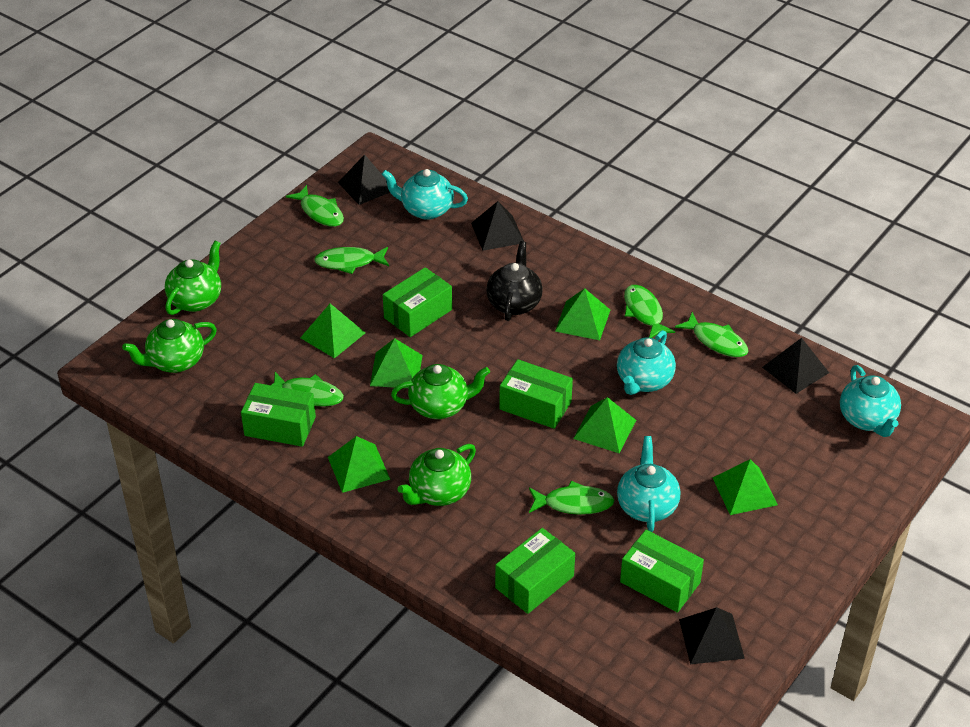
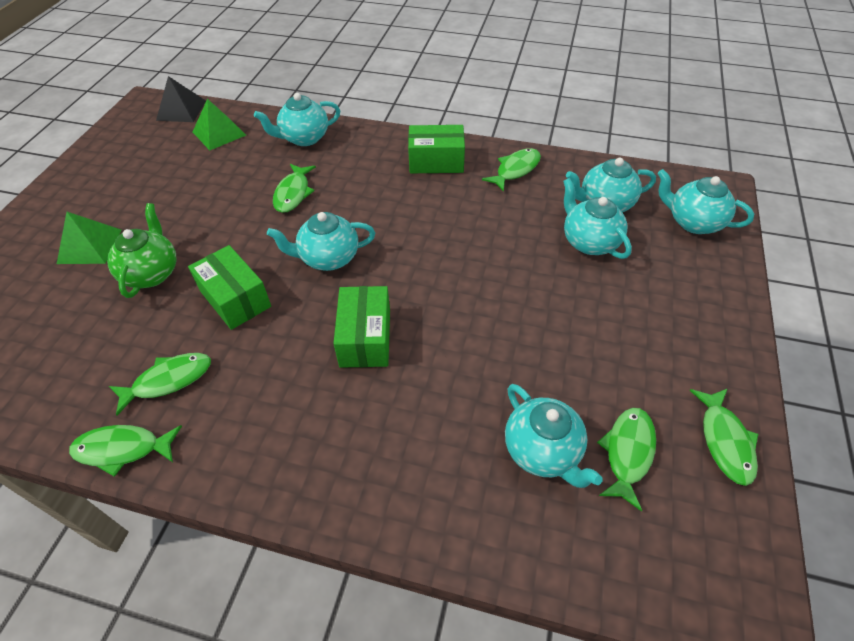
black pyramid: 4 -> 1
black teapot: 1 -> 0
green box: 5 -> 3
green pyramid: 6 -> 2
green teapot: 4 -> 1
turquoise teapot: 4 -> 6

